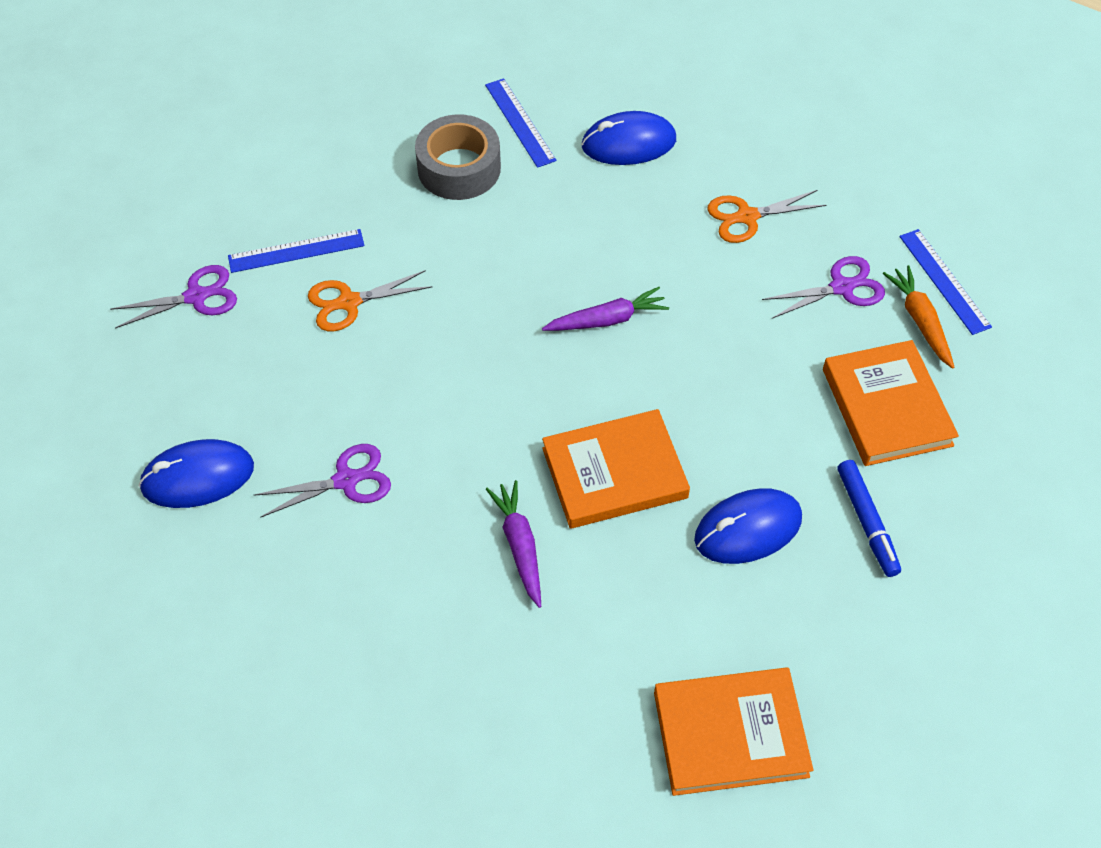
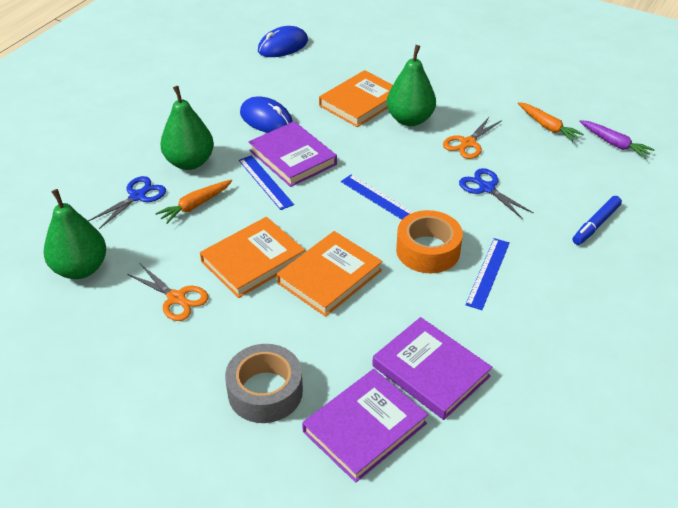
blue mouse: 3 -> 2
blue scissors: 0 -> 2
green pear: 0 -> 3
orange carrot: 1 -> 2
orange tape: 0 -> 1
purple book: 0 -> 3
purple carrot: 2 -> 1
purple scissors: 3 -> 0

